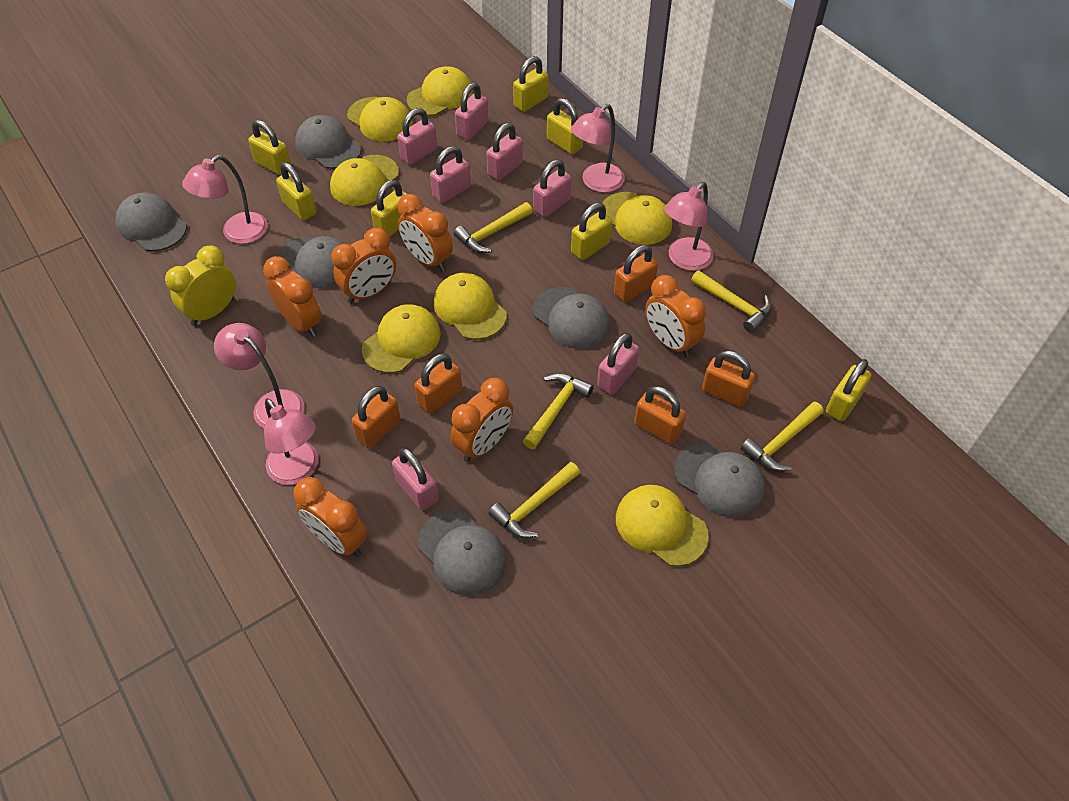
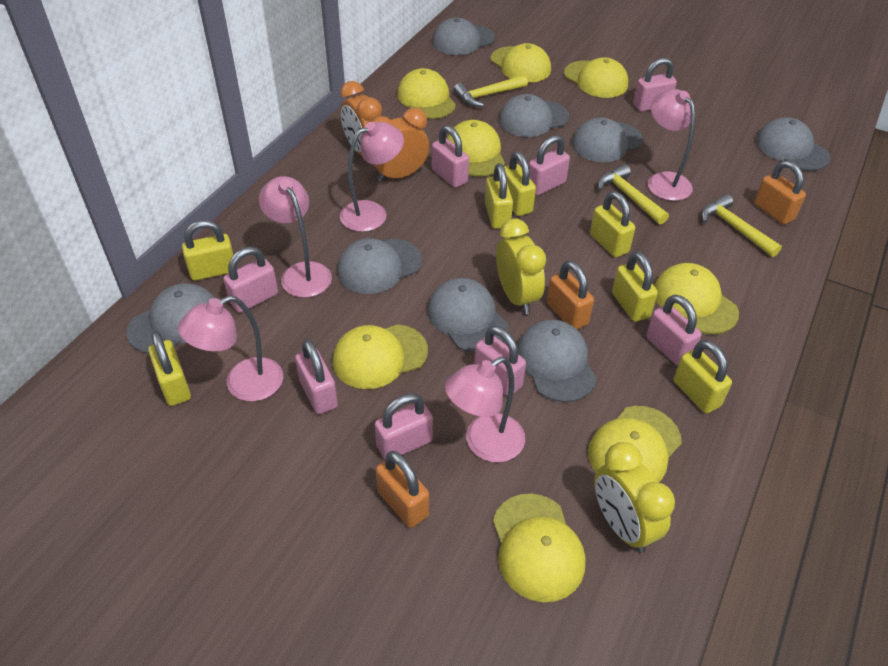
grey cap: 6 -> 8
orange clock: 6 -> 2
orange padlock: 5 -> 3
pink padlock: 7 -> 8
yellow cap: 7 -> 8
yellow clock: 1 -> 2
yellow hammer: 5 -> 3

